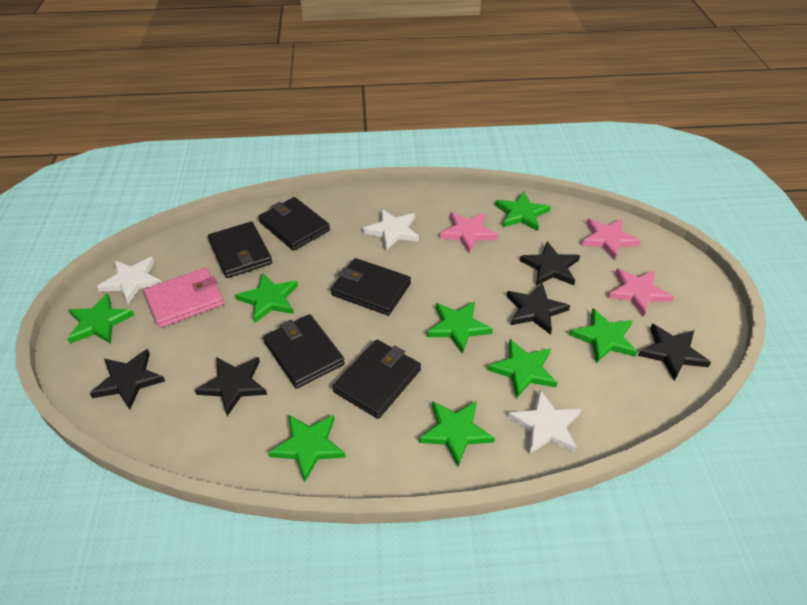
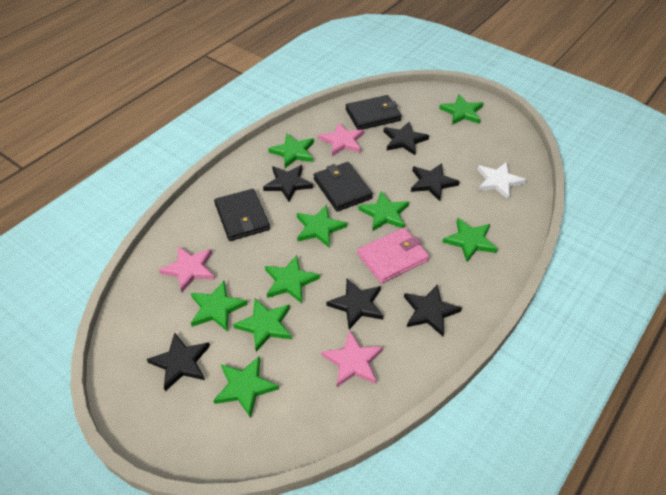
black star: 5 -> 6
black wallet: 5 -> 3
green star: 8 -> 9
white star: 3 -> 1

